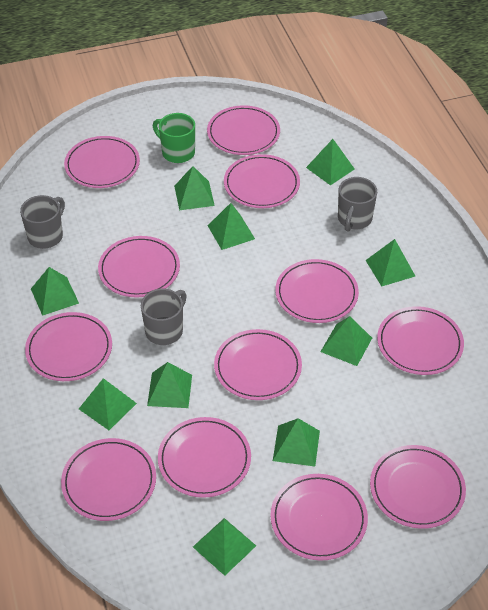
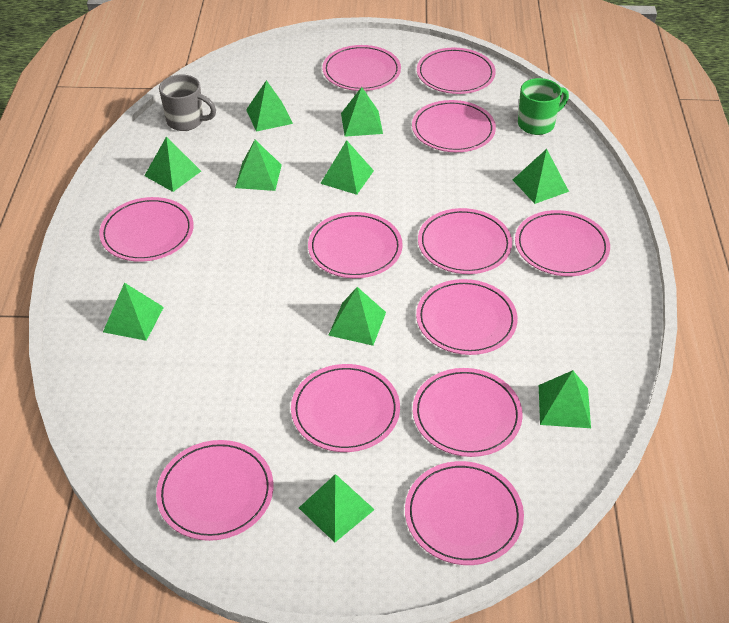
grey mug: 3 -> 1

